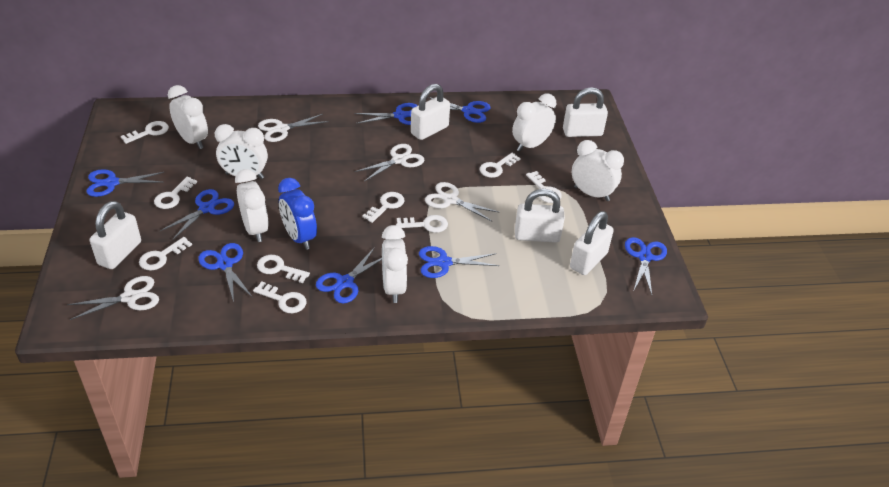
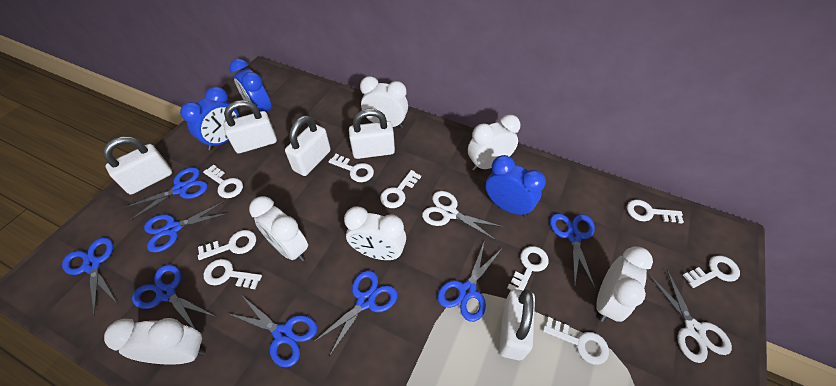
blue clock: 1 -> 3
white scissors: 4 -> 2

